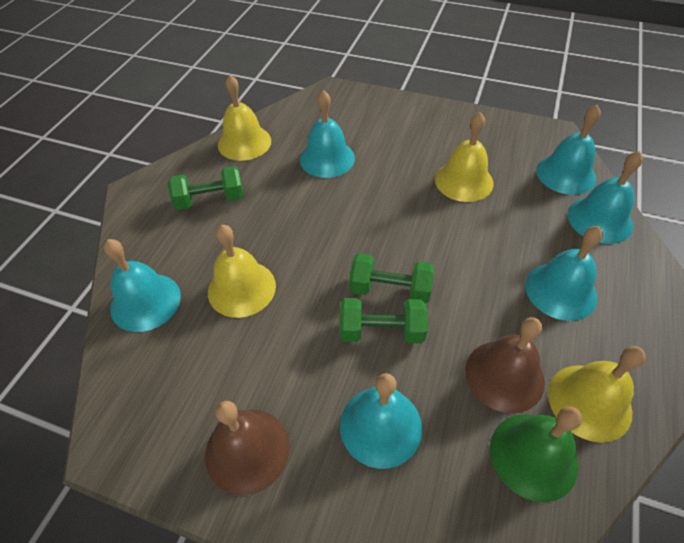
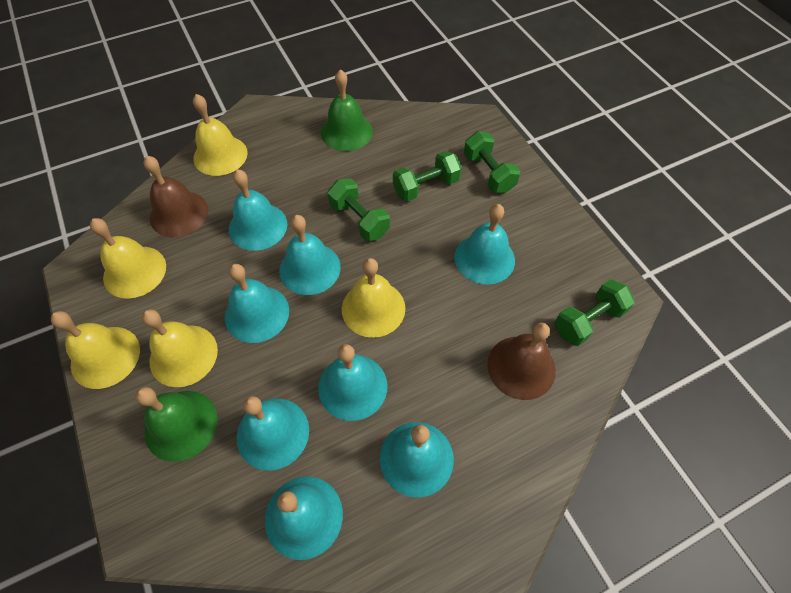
green bell: 1 -> 2
green dumbbell: 3 -> 4
turquoise bell: 6 -> 8
yellow bell: 4 -> 5

